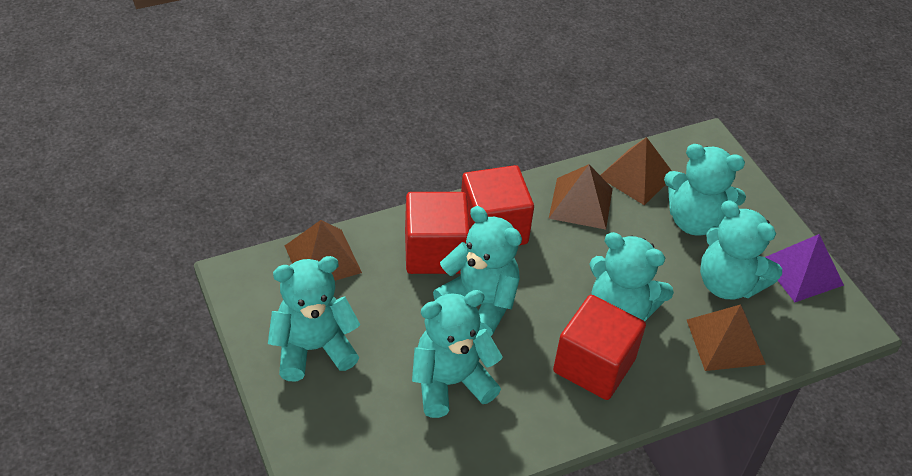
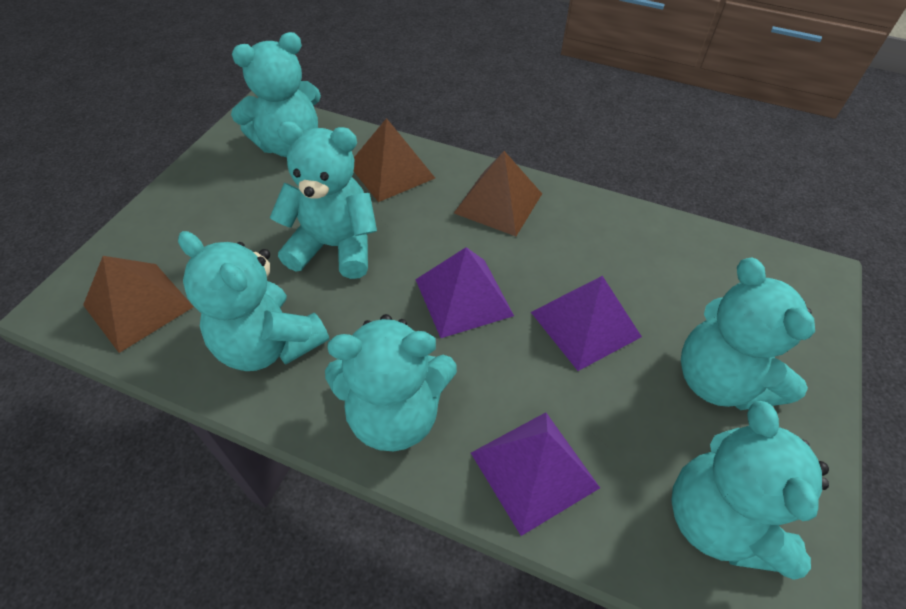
brown pyramid: 4 -> 3
purple pyramid: 1 -> 3
red cube: 3 -> 0

